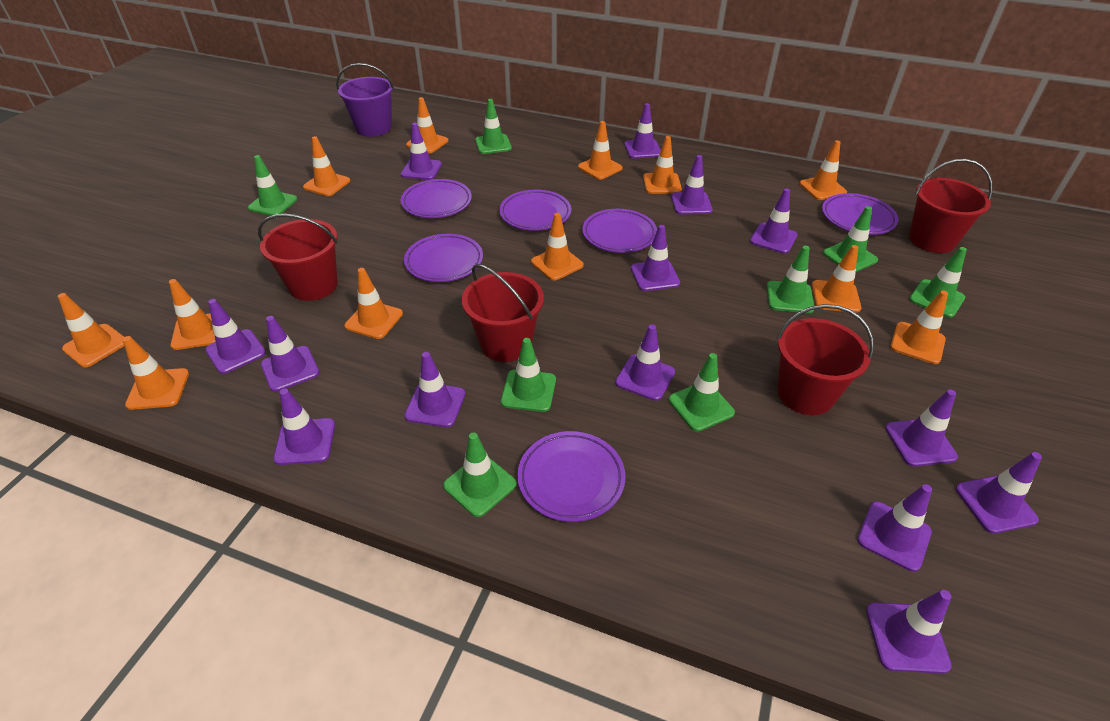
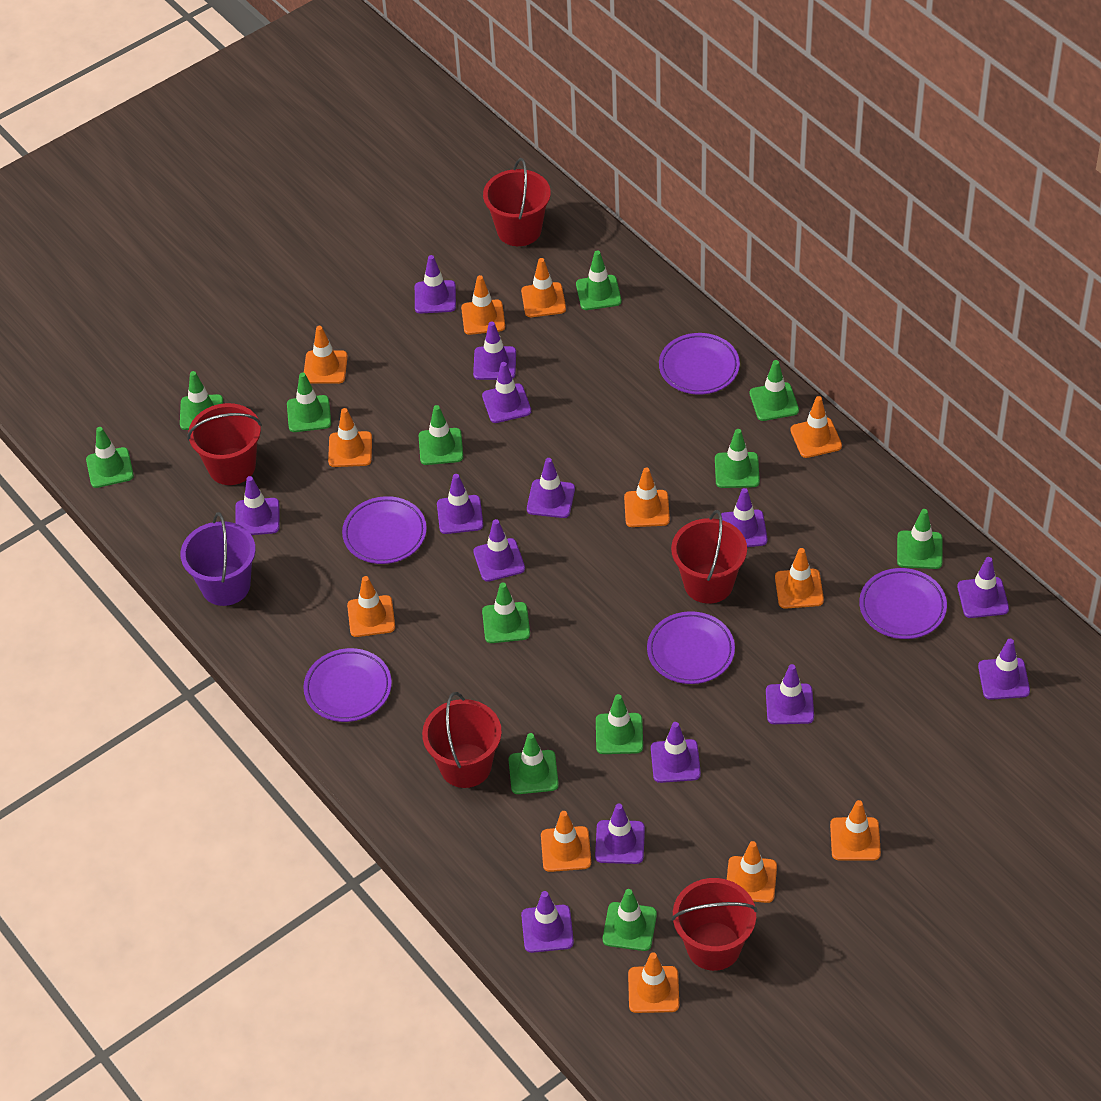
green traffic cone: 8 -> 12
purple plate: 6 -> 5
red bucket: 4 -> 5

